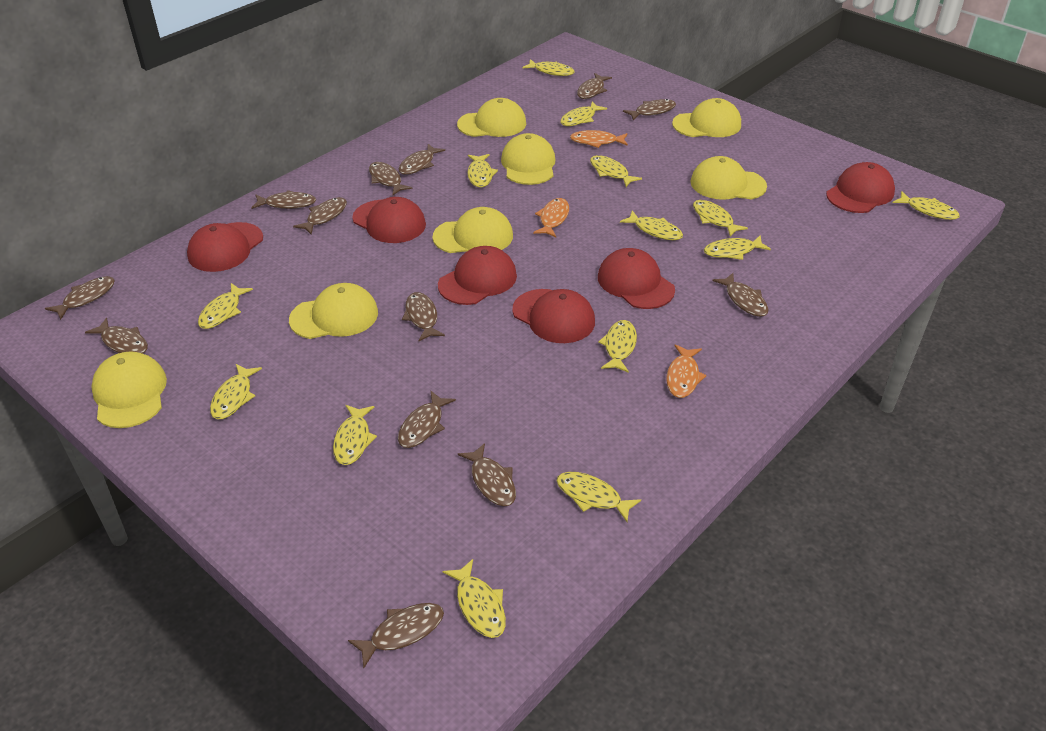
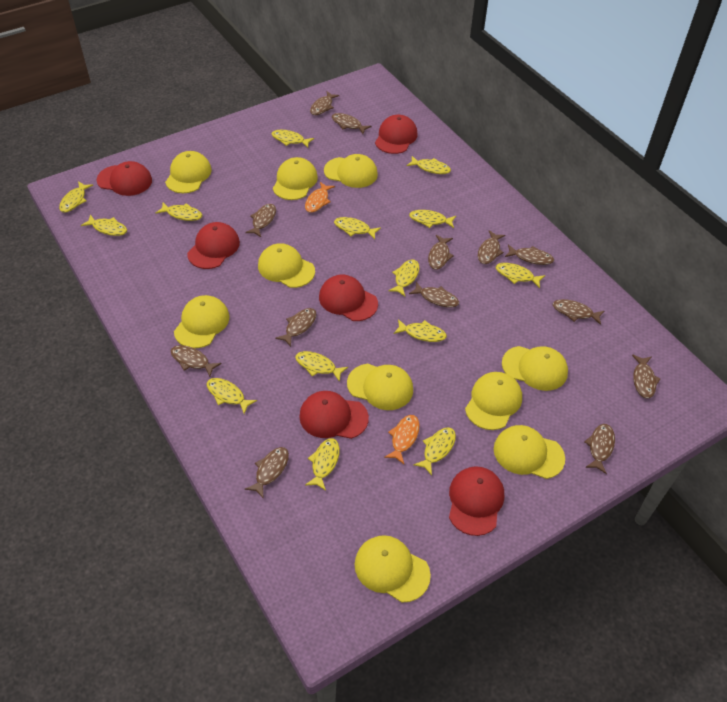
orange fish: 3 -> 2
yellow cap: 7 -> 10

